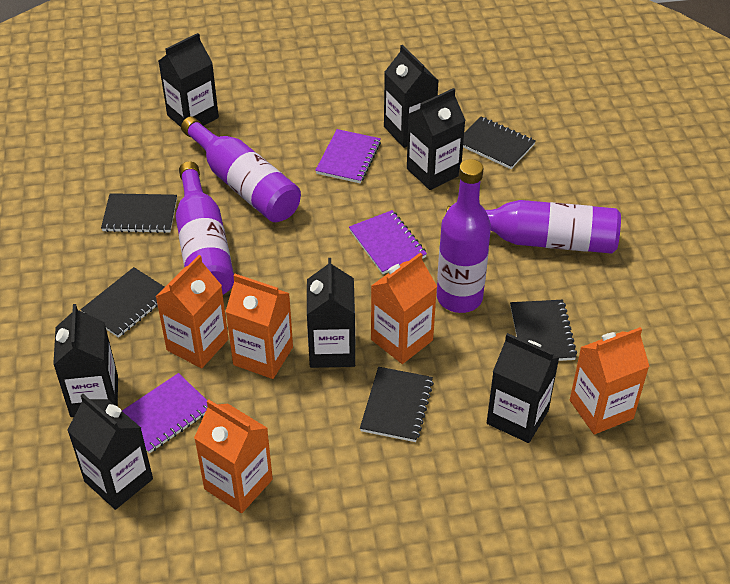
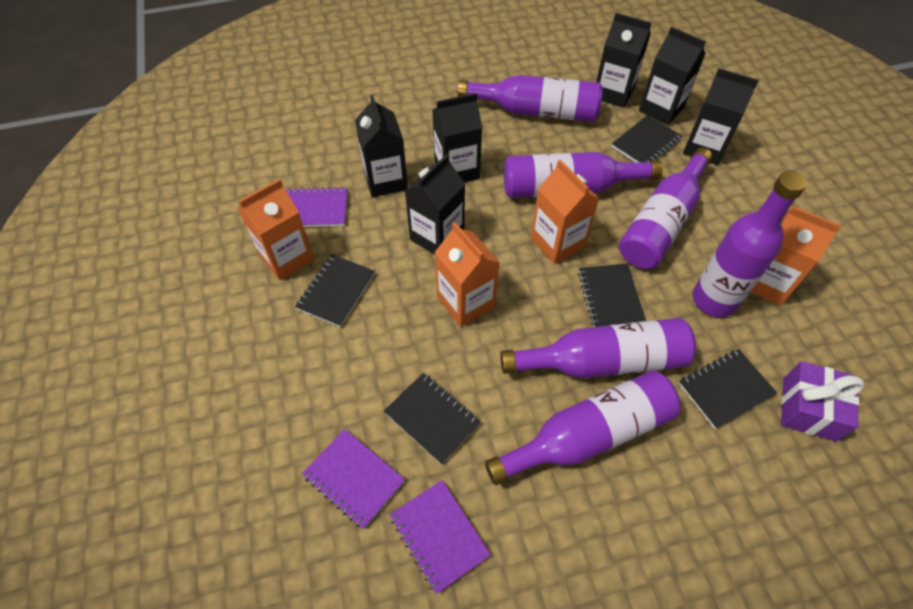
black carton: 7 -> 6
orange carton: 5 -> 4
purple bottle: 4 -> 6
purple gift: 0 -> 1

